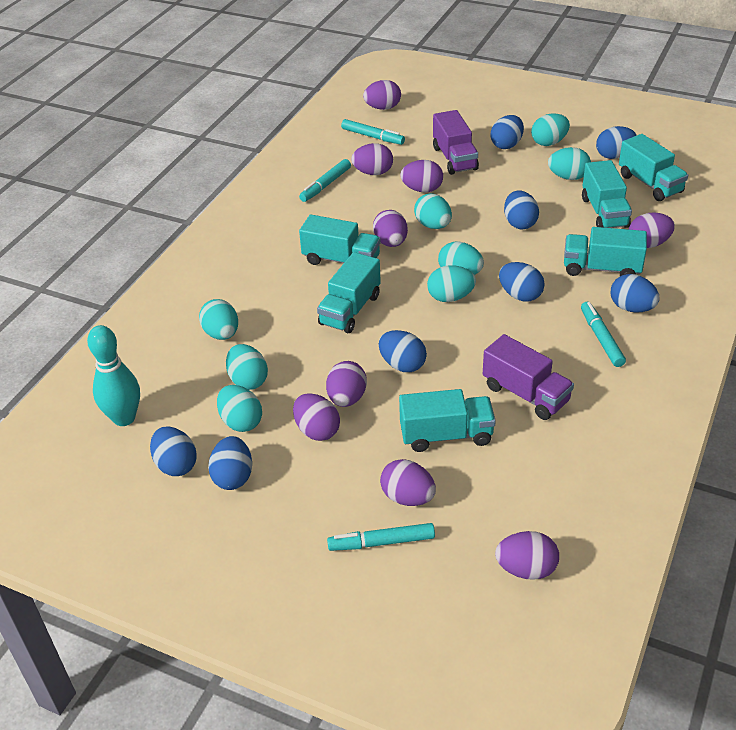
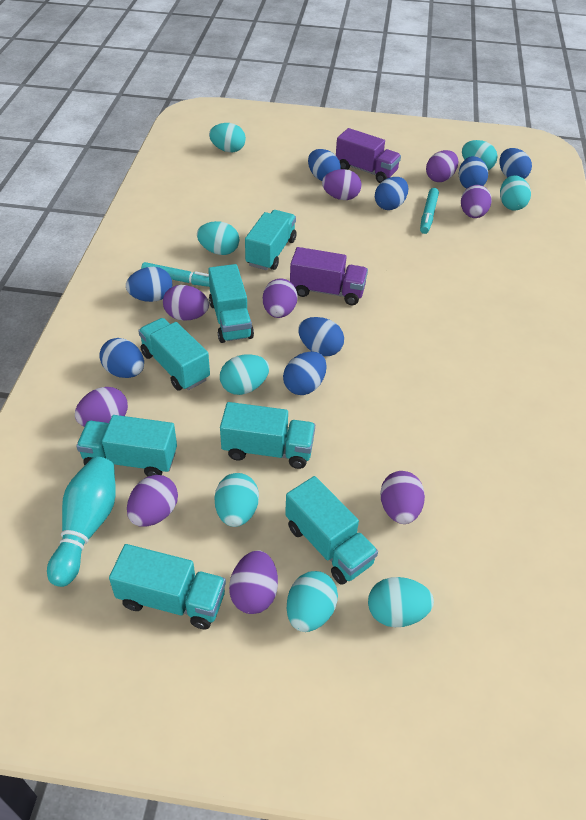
turquoise marker: 4 -> 2
turquoise truck: 6 -> 7

